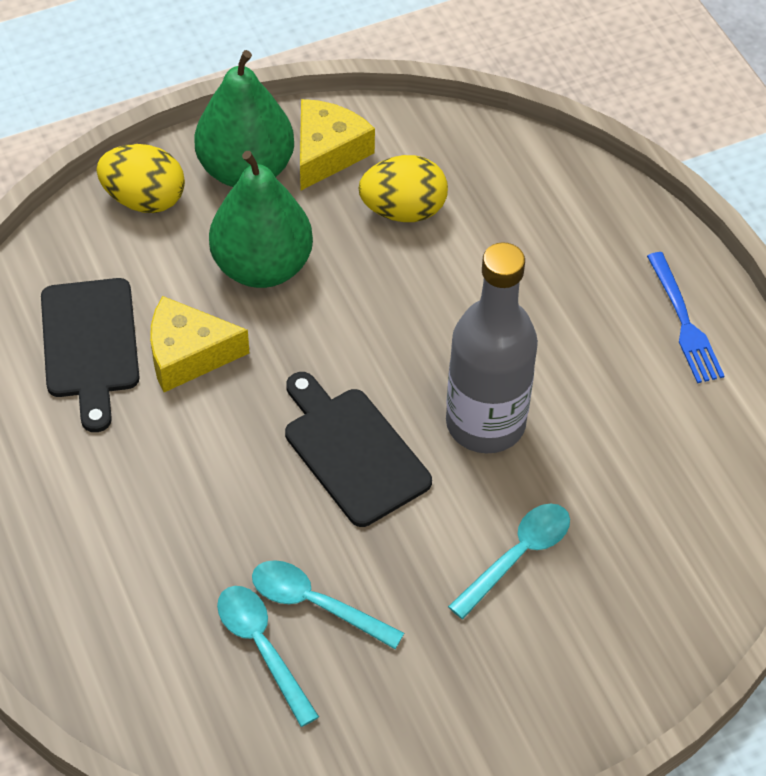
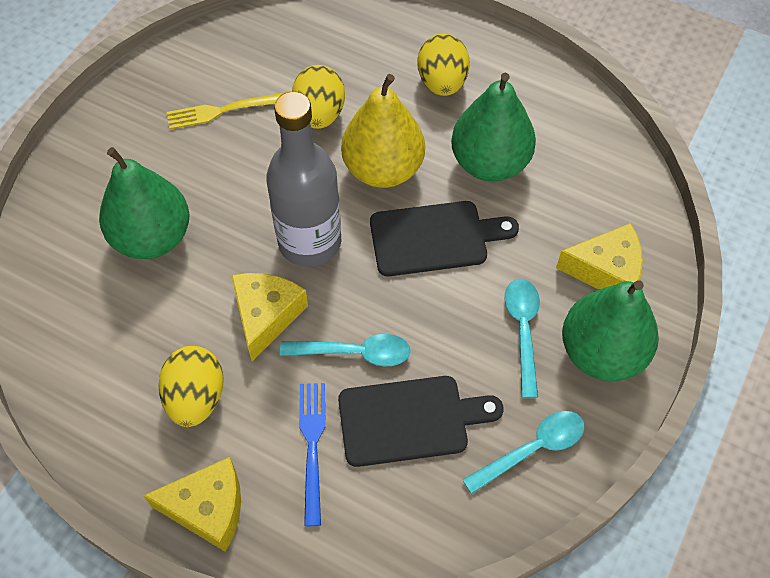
green pear: 2 -> 3
yellow cheese: 2 -> 3
yellow egg: 2 -> 3
yellow fork: 0 -> 1
yellow pear: 0 -> 1

